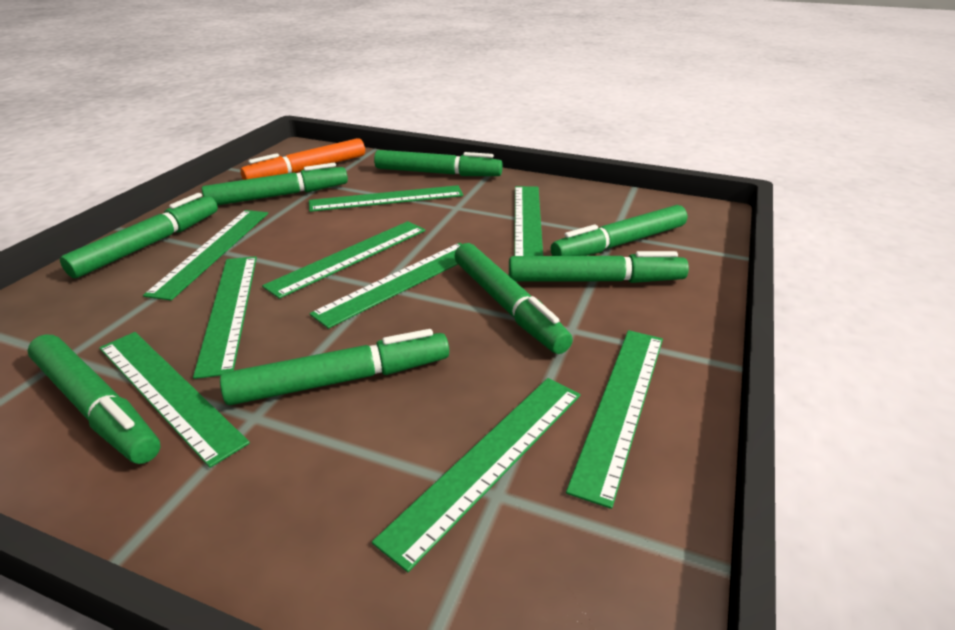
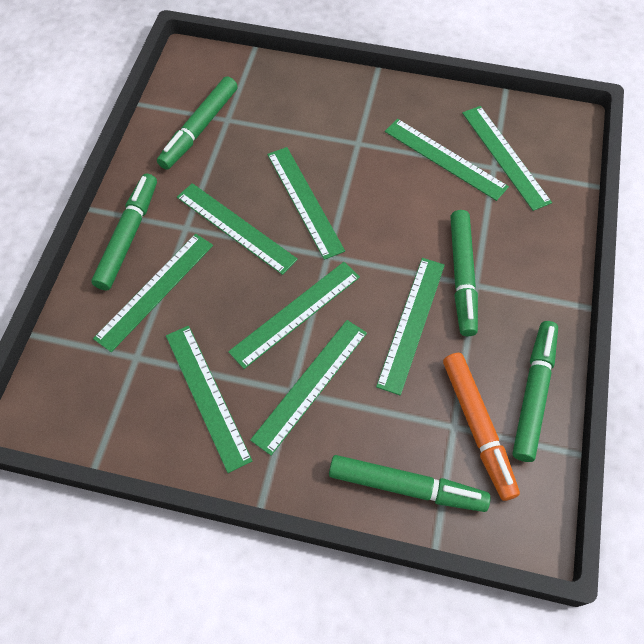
green marker: 8 -> 5

